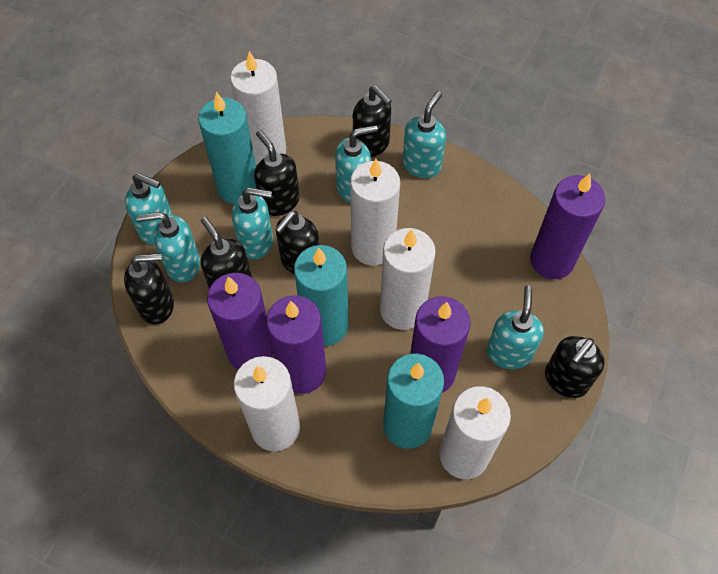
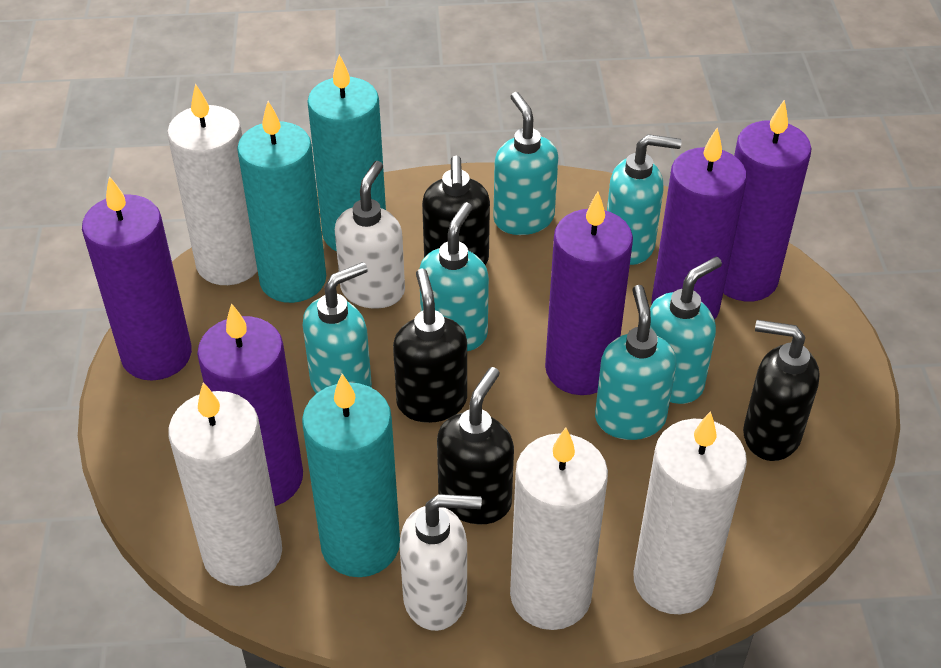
black soap dispenser: 6 -> 4
purple candle: 4 -> 5
white candle: 5 -> 4
white soap dispenser: 0 -> 2

